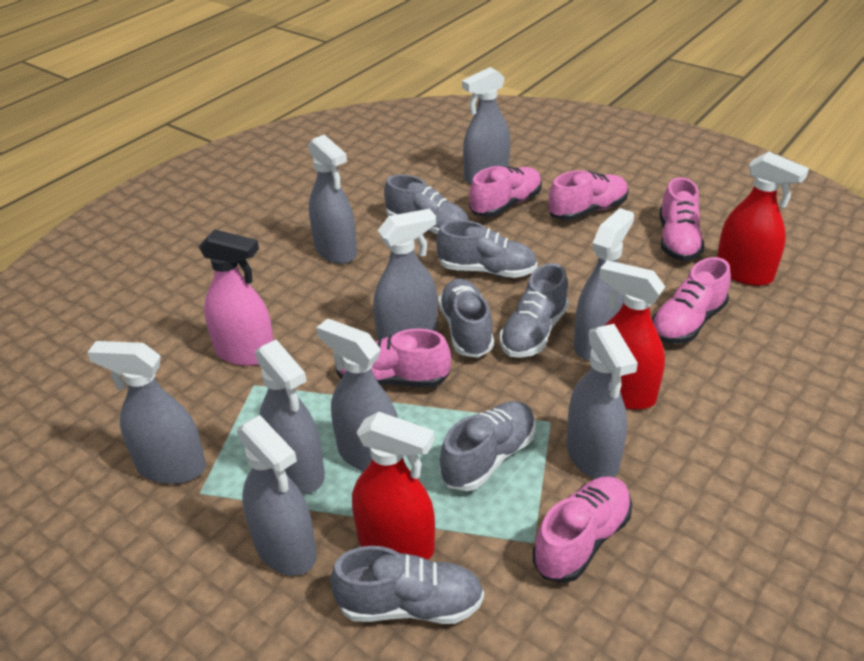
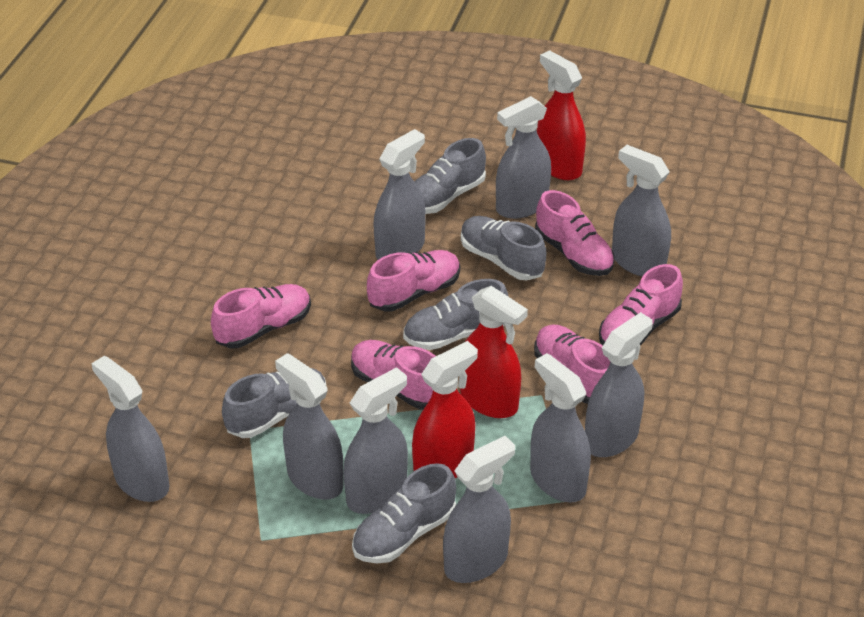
grey shoe: 6 -> 5
pink spray bottle: 1 -> 0

